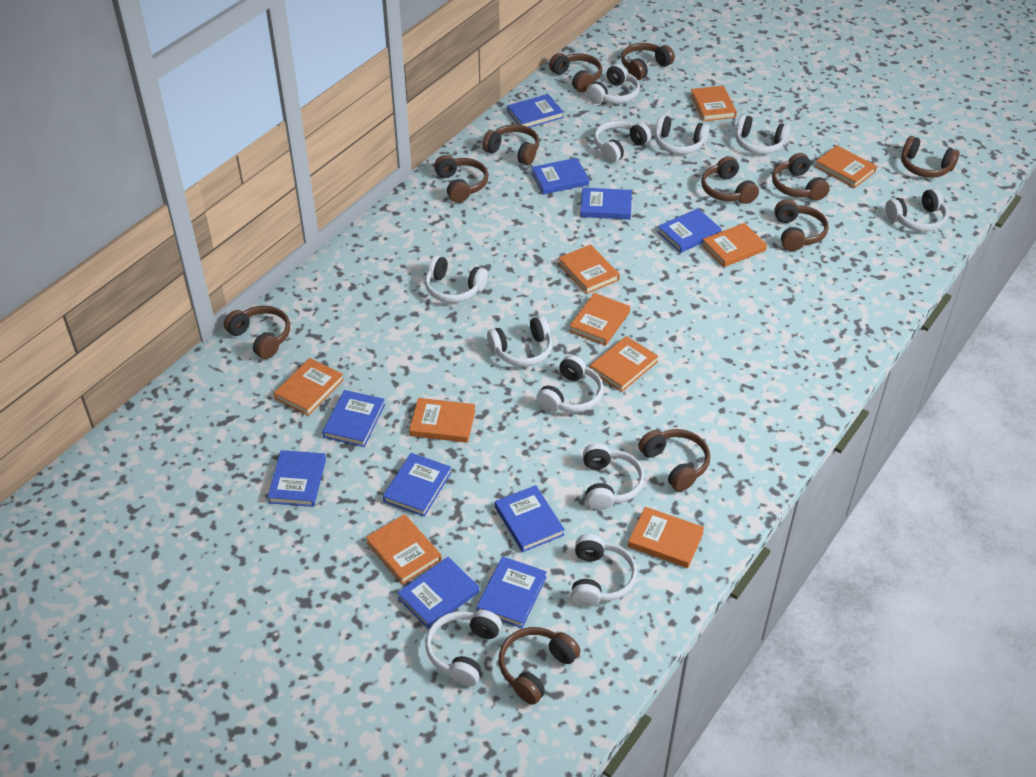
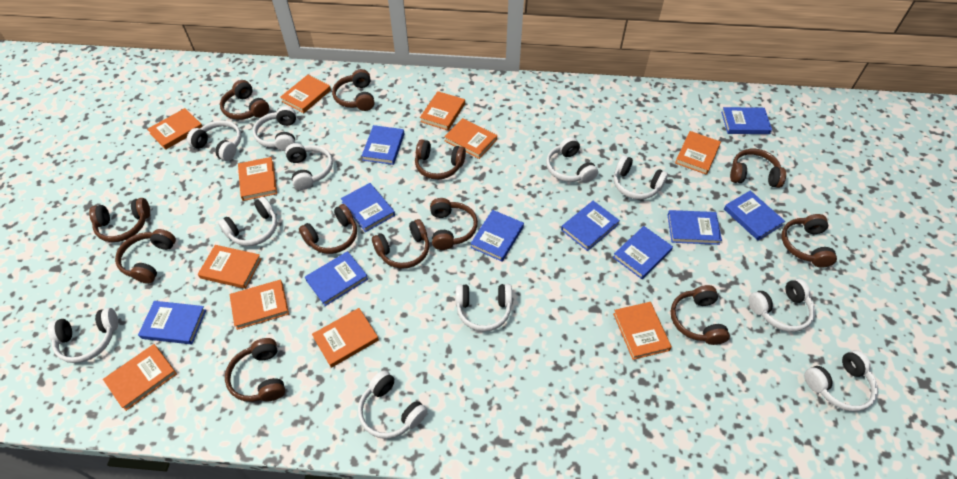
brown headphones: 11 -> 12
orange book: 10 -> 11

